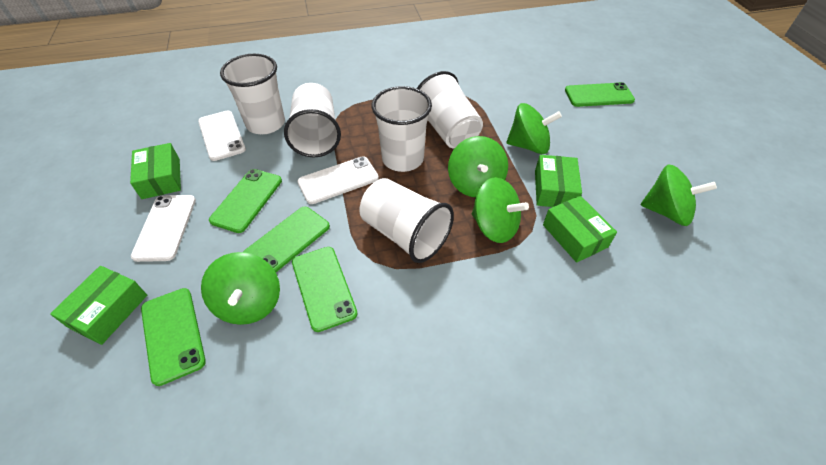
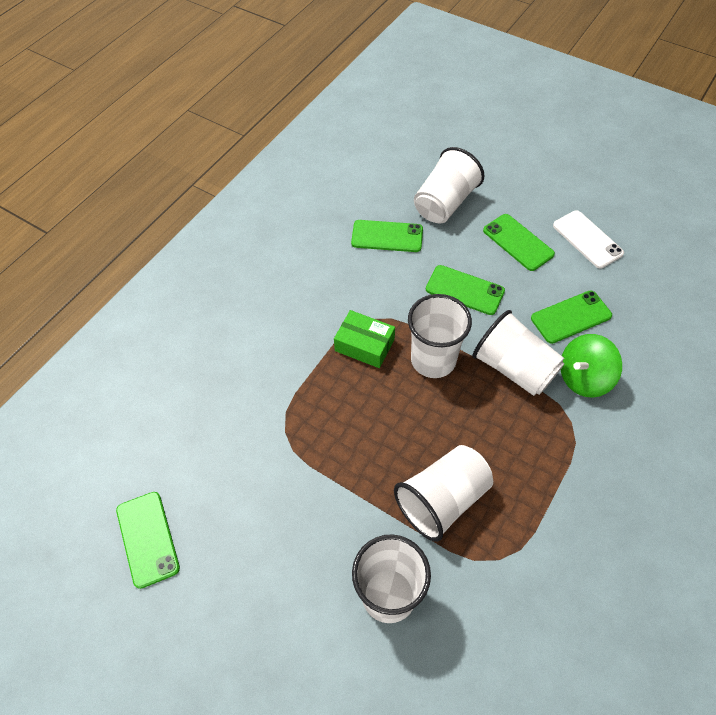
green box: 4 -> 1
green spinning top: 5 -> 1
white phone: 3 -> 1

